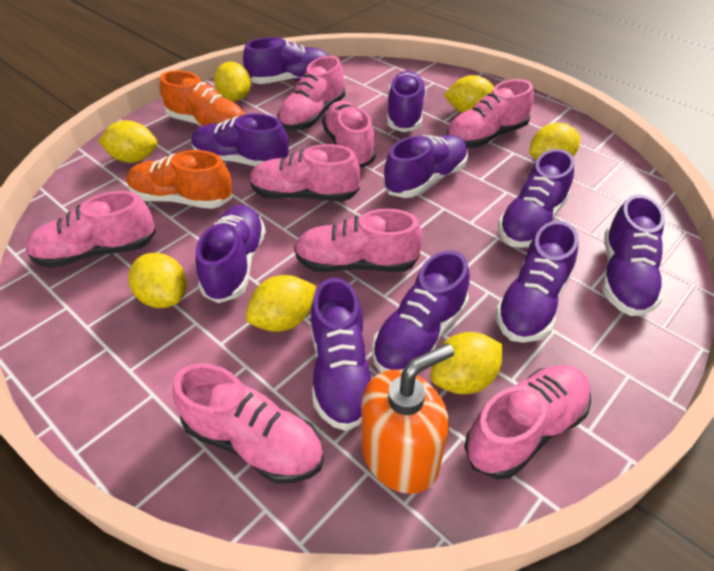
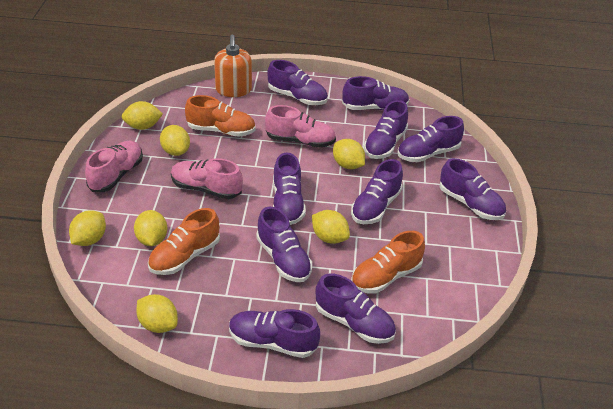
orange shoe: 2 -> 3
pink shoe: 8 -> 3

